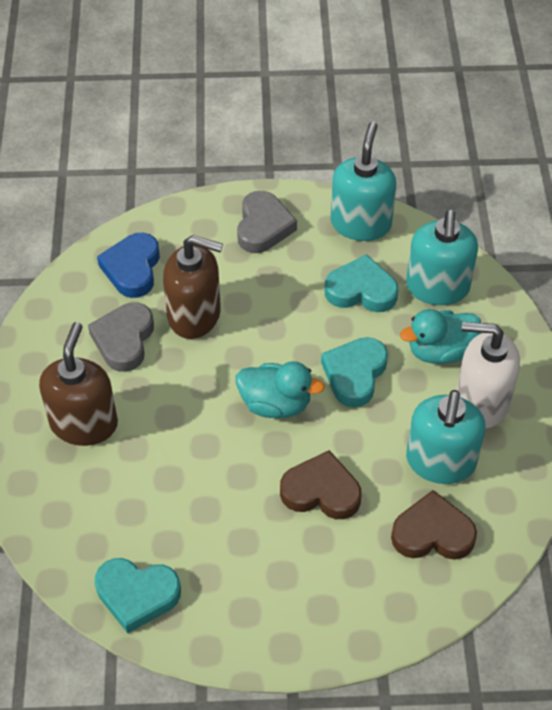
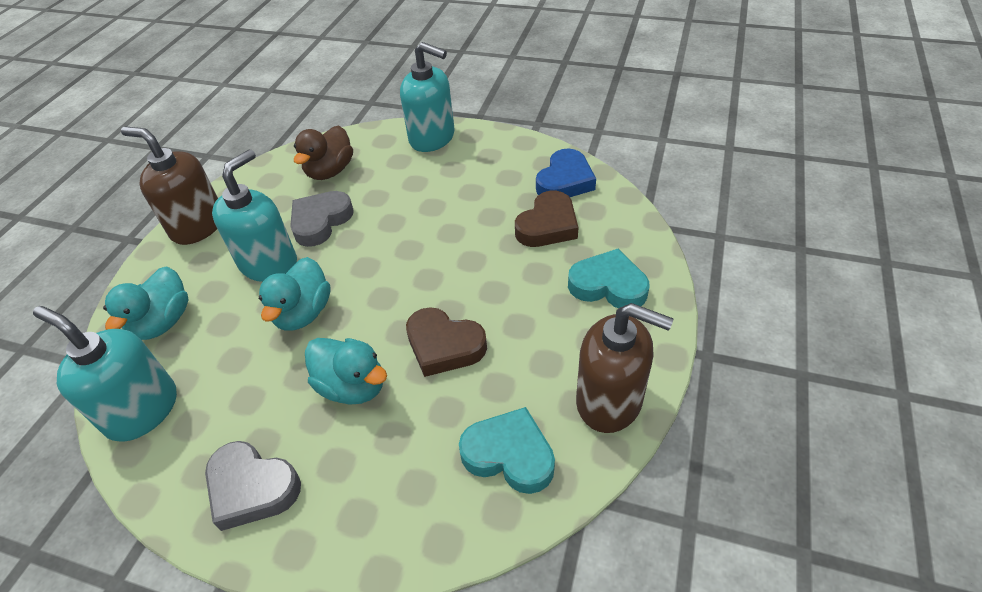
brown duck: 0 -> 1
turquoise duck: 2 -> 3
turquoise heart: 3 -> 2
white soap dispenser: 1 -> 0

